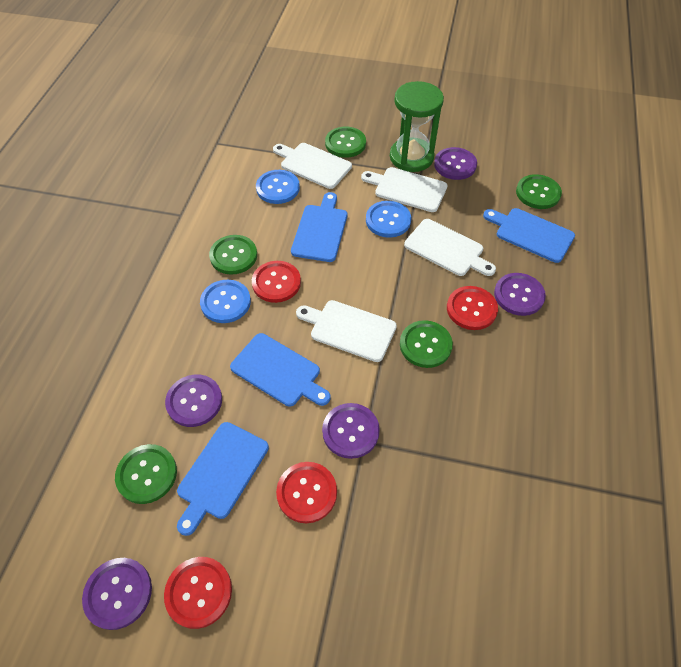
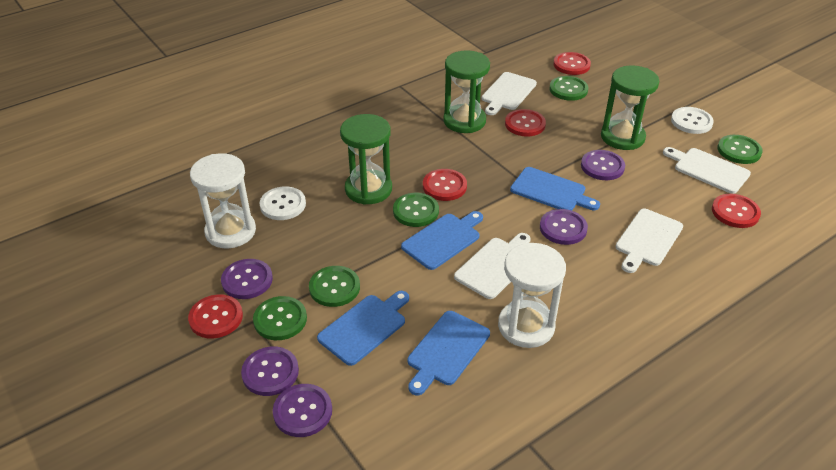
blue button: 3 -> 0
green hourglass: 1 -> 3
red button: 4 -> 5
white button: 0 -> 2
white hourglass: 0 -> 2

